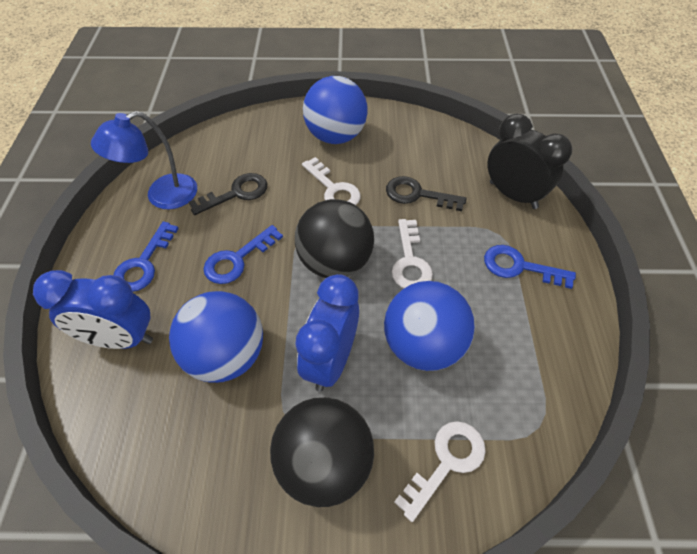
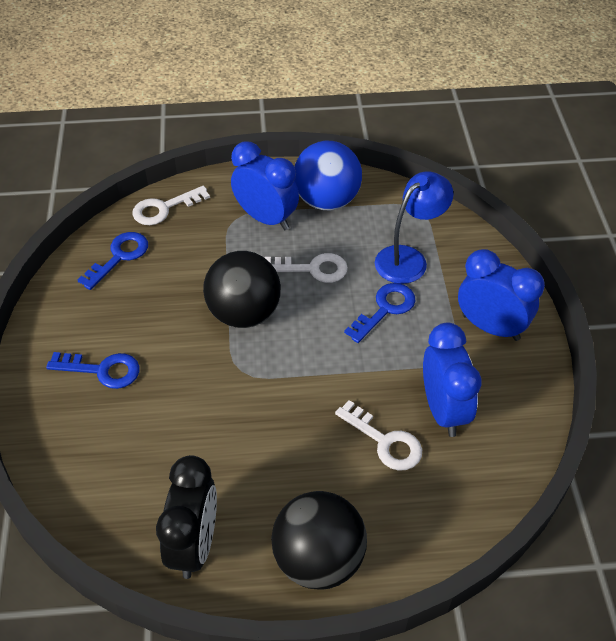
black key: 2 -> 0
blue ball: 3 -> 1
blue clock: 2 -> 3

